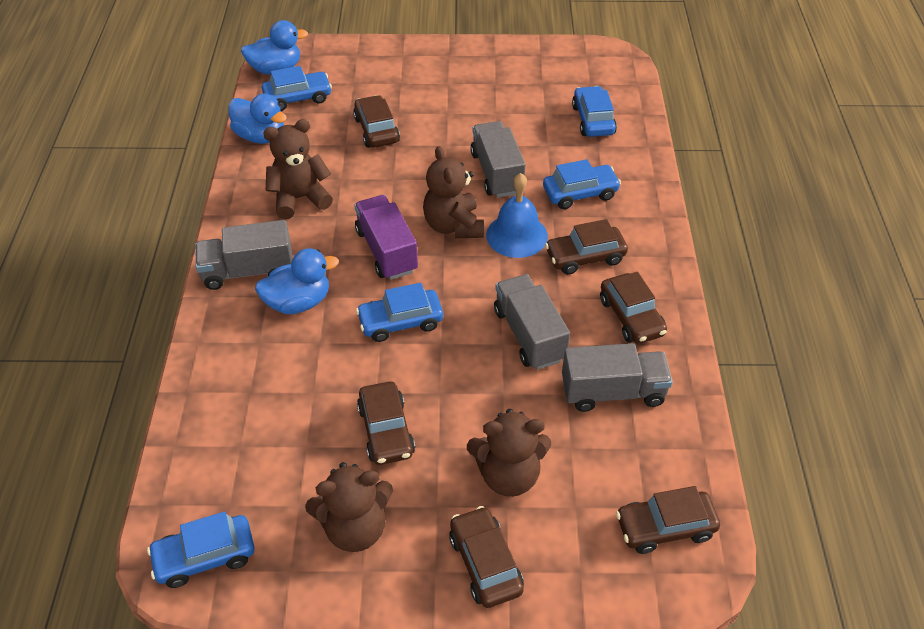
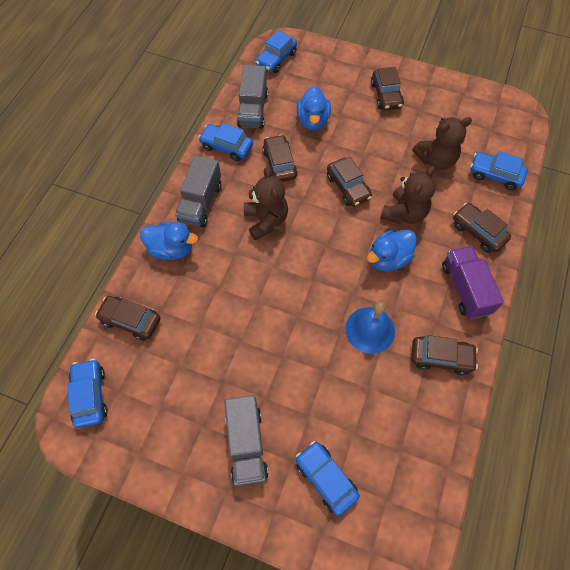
brown teddy bear: 4 -> 3
grey truck: 4 -> 3

